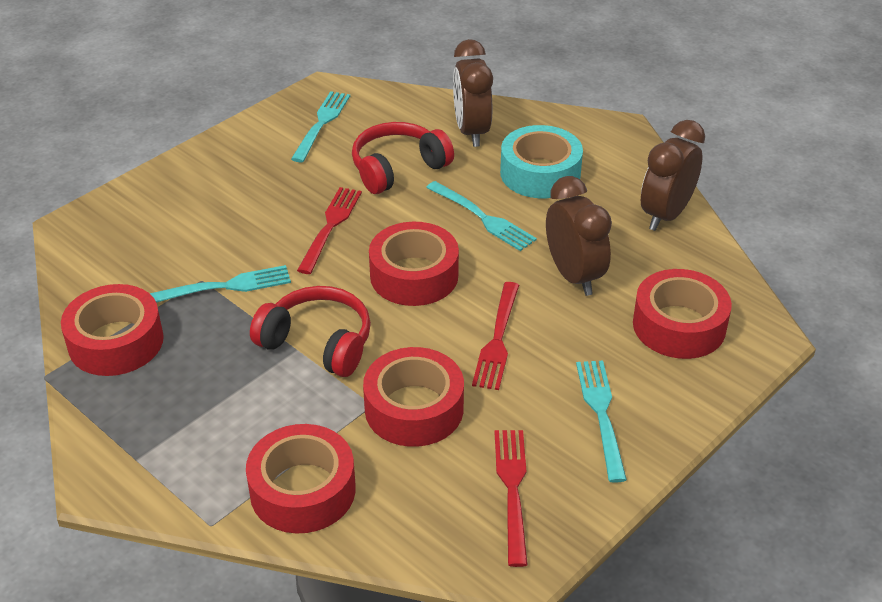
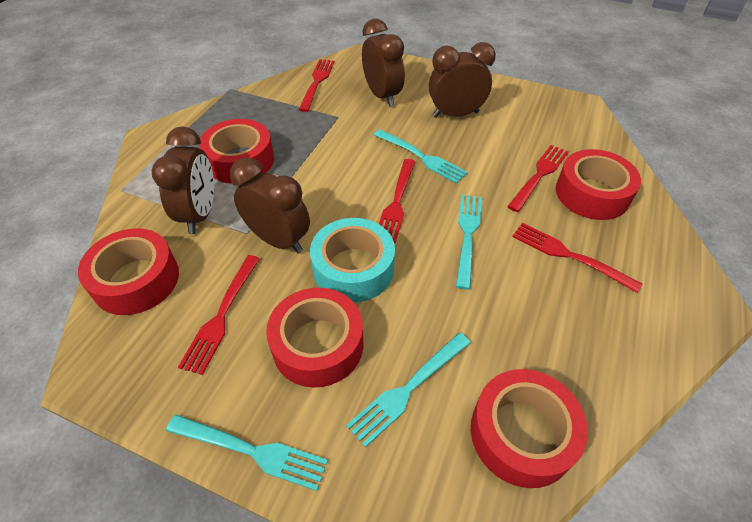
brown clock: 3 -> 4
red fork: 3 -> 5
red headphones: 2 -> 0

